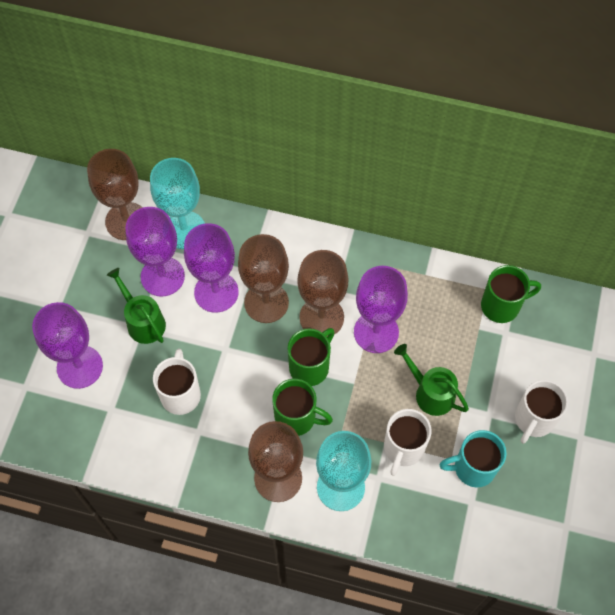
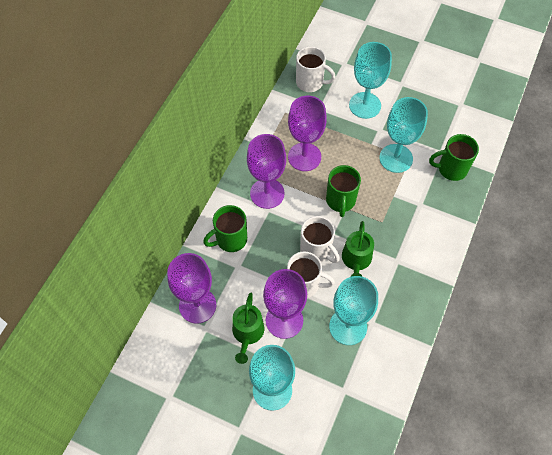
brown goblet: 4 -> 0
turquoise goblet: 2 -> 4
turquoise mug: 1 -> 0

